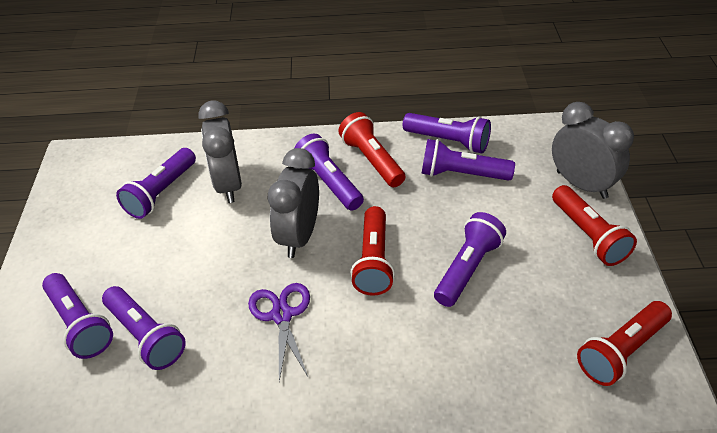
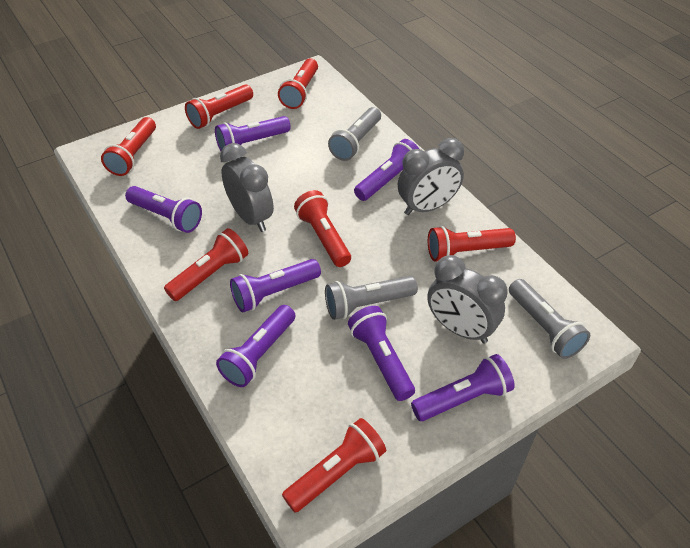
grey flashlight: 0 -> 3
purple scissors: 1 -> 0
red flashlight: 4 -> 7

